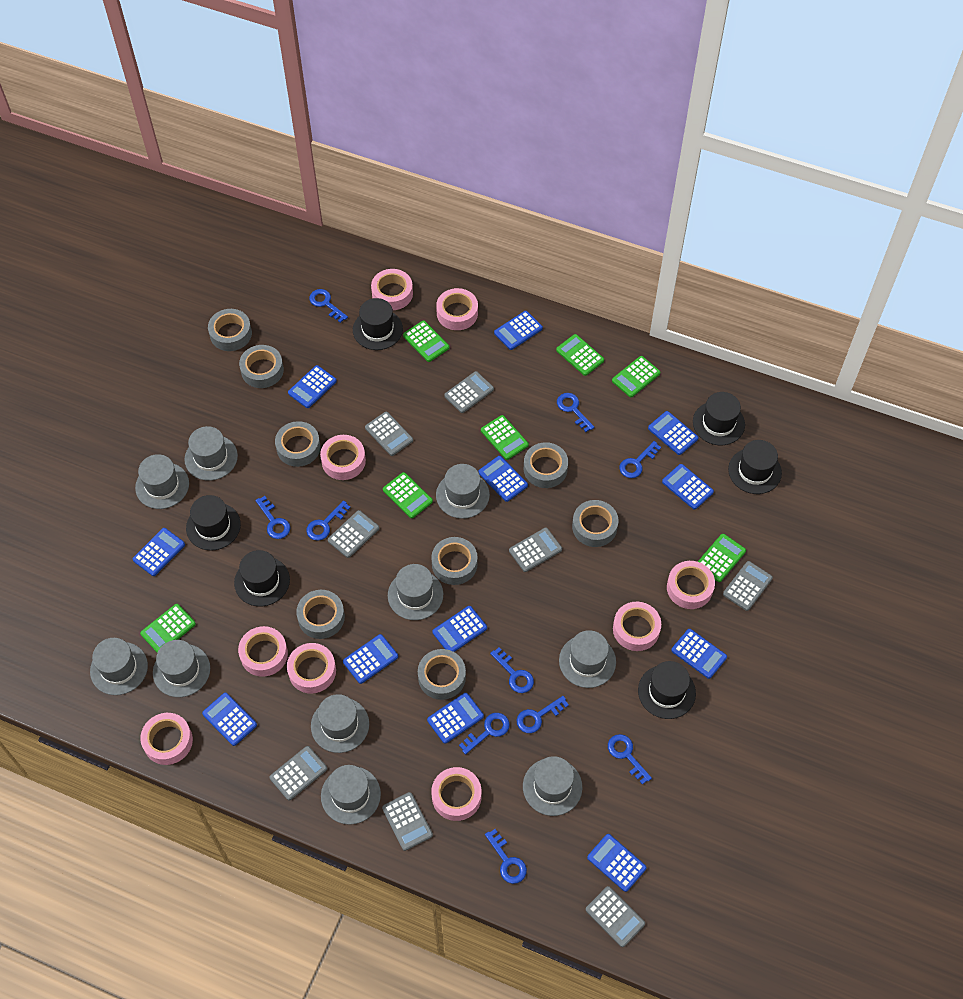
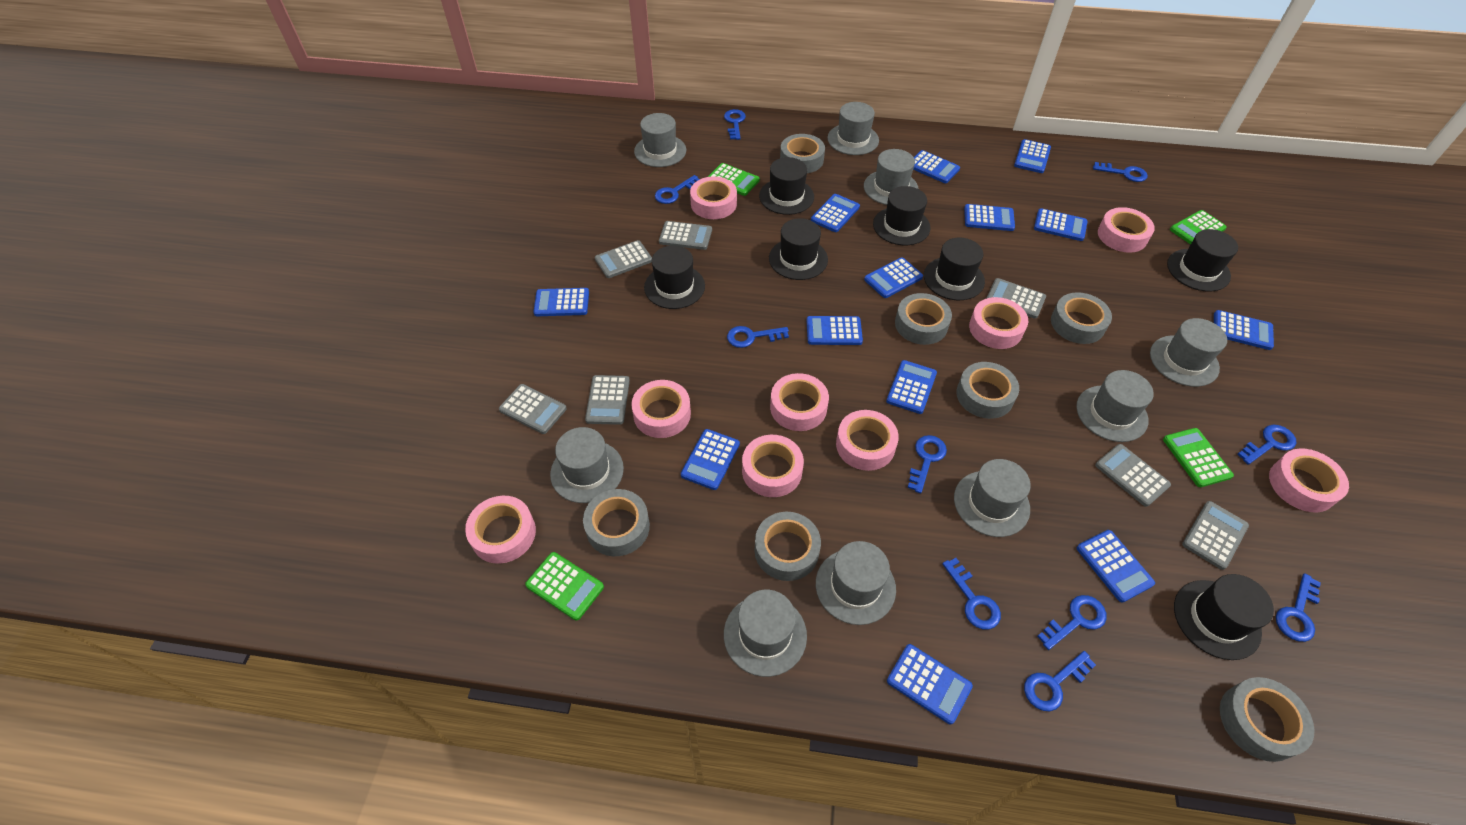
black hat: 6 -> 7
blue calculator: 12 -> 13
green calculator: 7 -> 4
grey calculator: 8 -> 7
grey hat: 10 -> 9
grey tape: 8 -> 7

